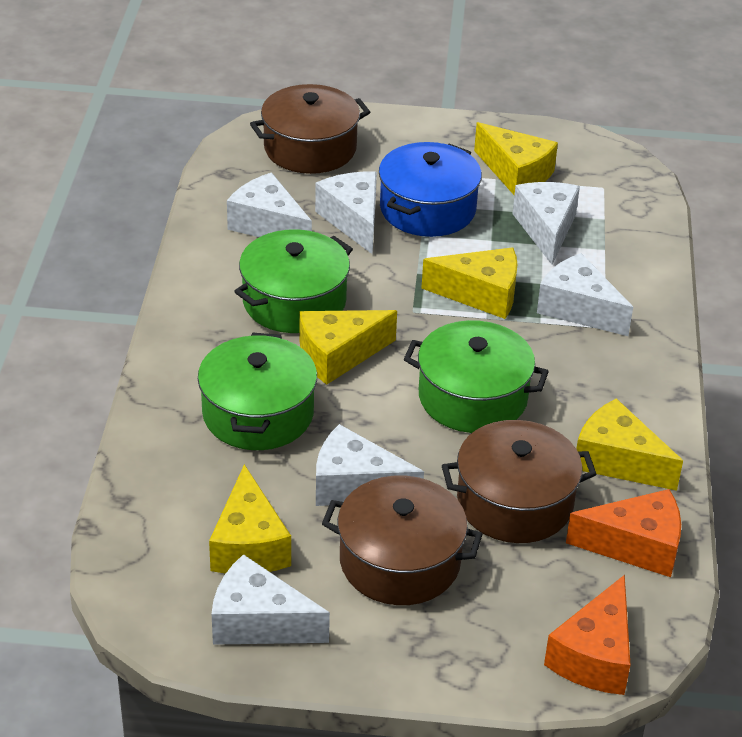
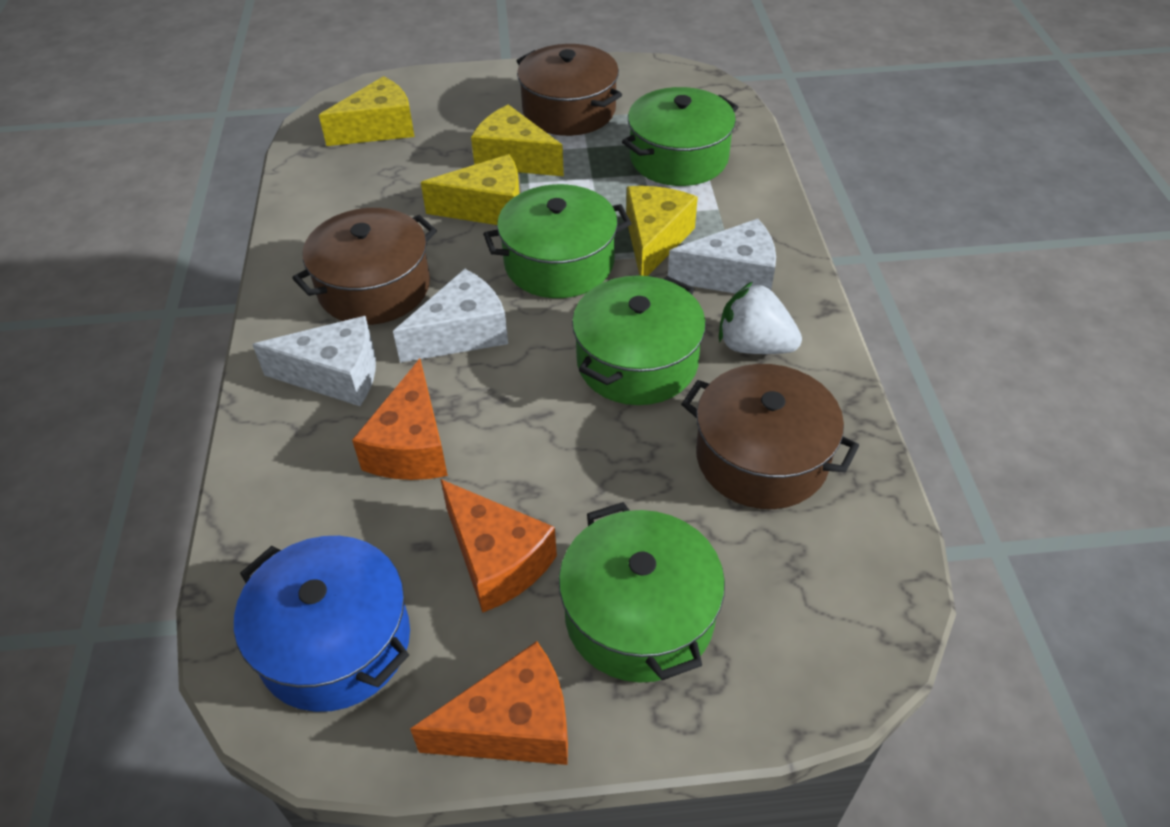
green pot: 3 -> 4
orange cheese: 2 -> 3
white cheese: 6 -> 3
white strawberry: 0 -> 1
yellow cheese: 5 -> 4

